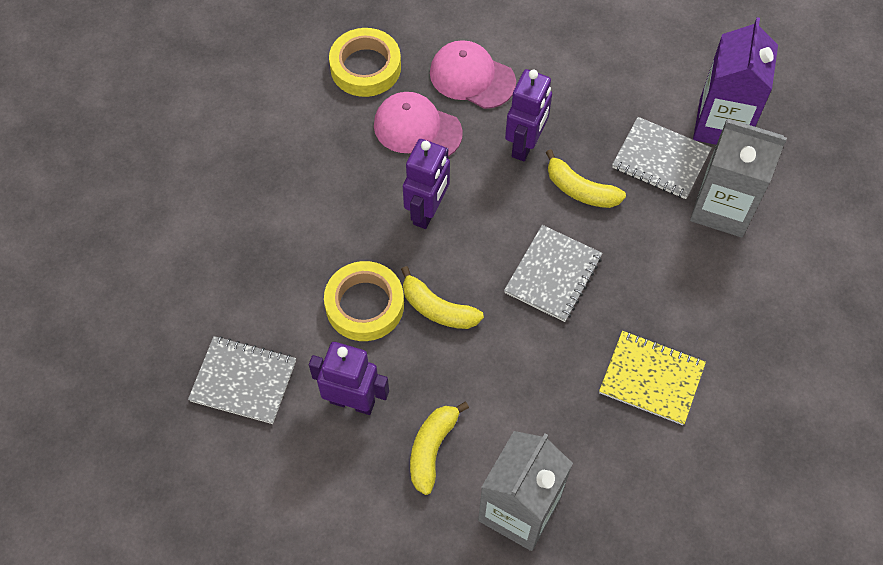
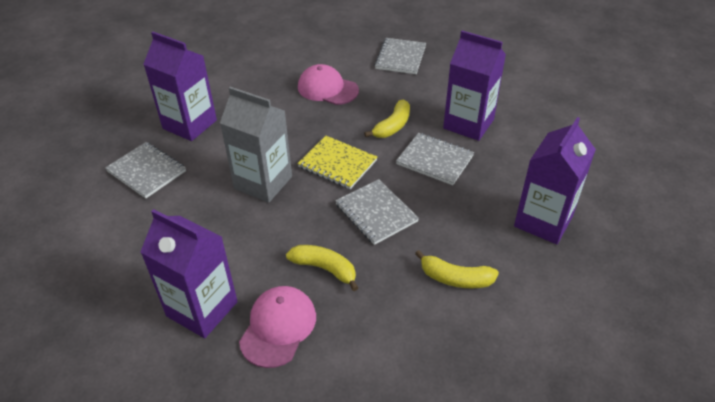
grey carton: 2 -> 1
grey notebook: 3 -> 4
purple carton: 1 -> 4
purple robot: 3 -> 0
yellow tape: 2 -> 0

